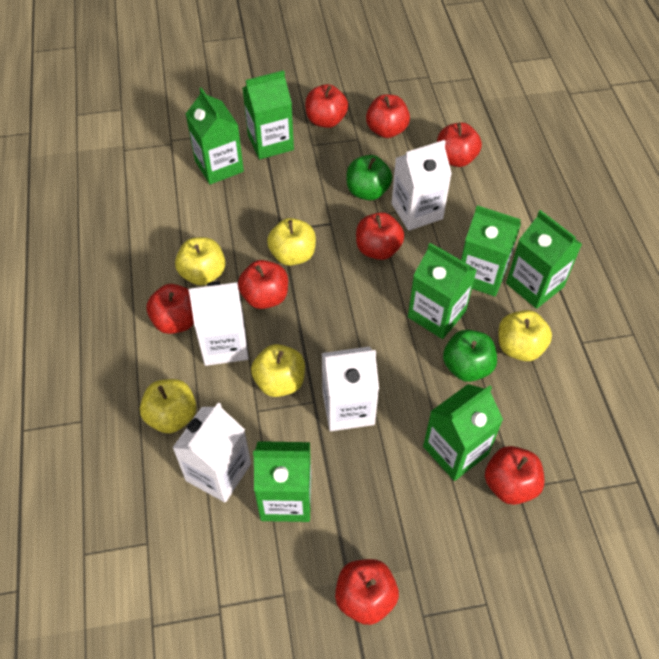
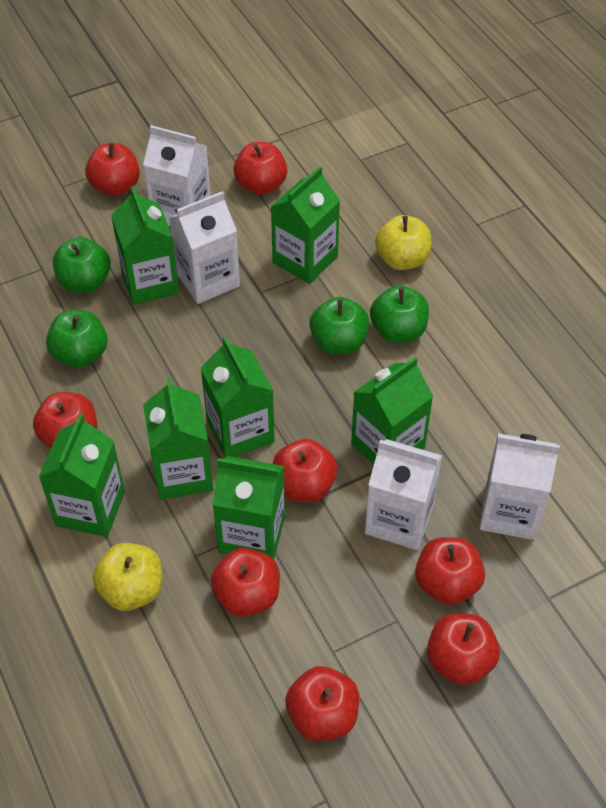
green apple: 2 -> 4
yellow apple: 5 -> 2

